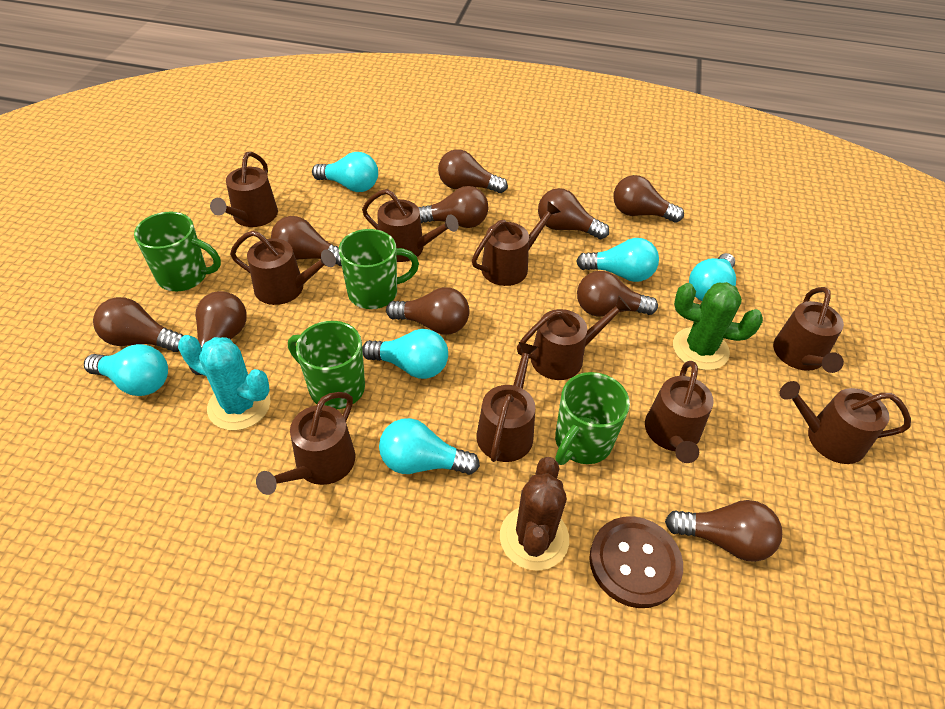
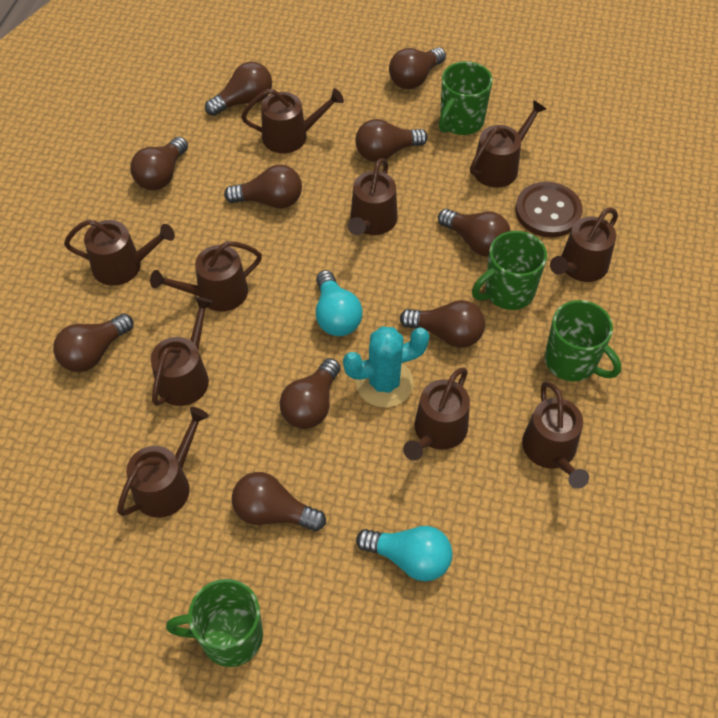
brown cactus: 1 -> 0
green cactus: 1 -> 0
turquoise light bulb: 6 -> 2

